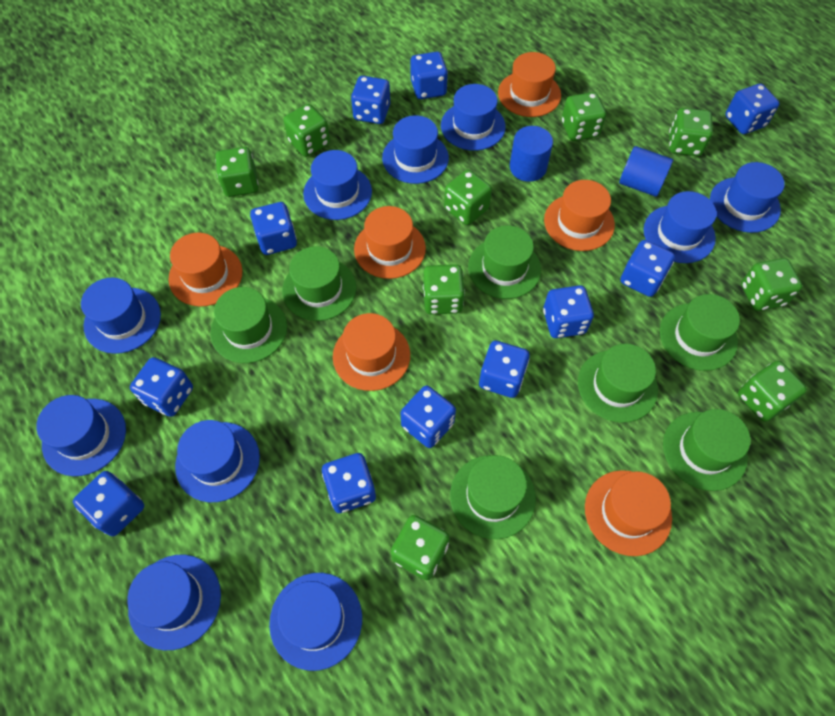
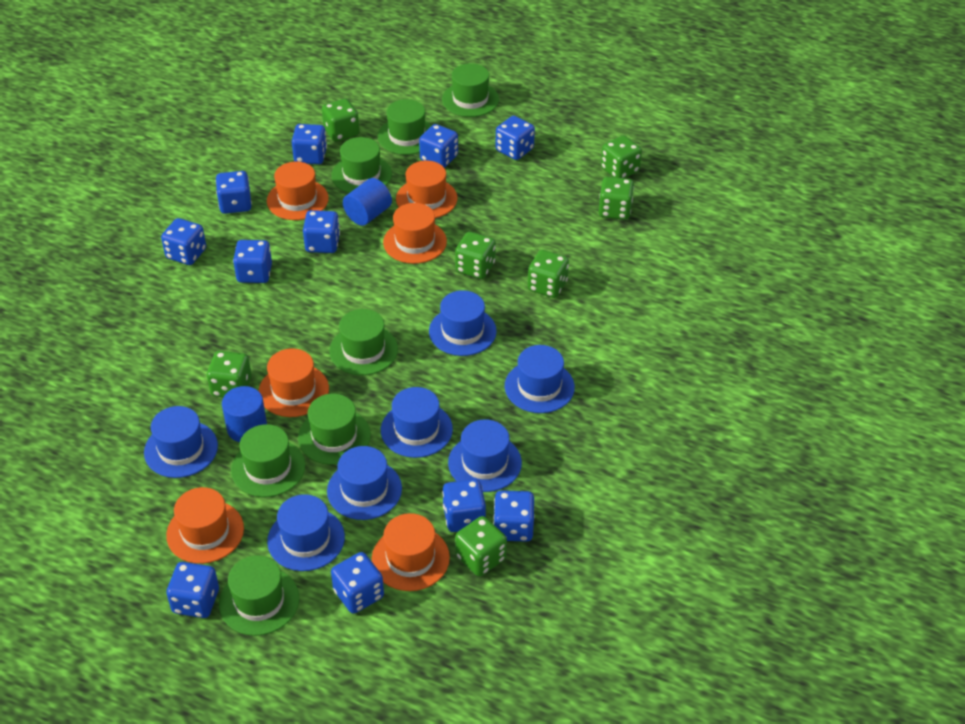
blue hat: 10 -> 7
green dice: 9 -> 7

